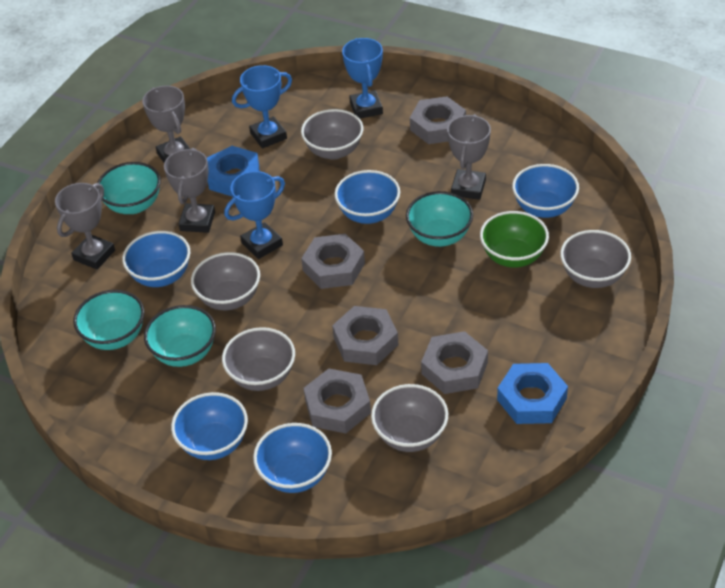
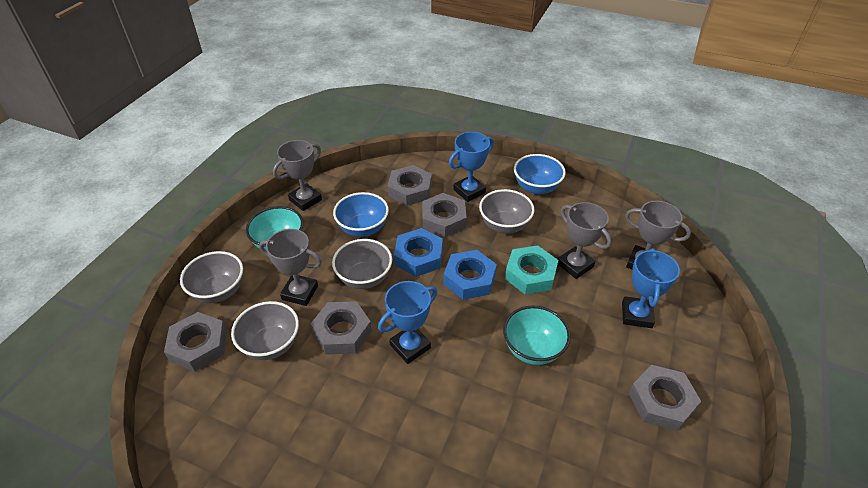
blue bowl: 5 -> 2
green bowl: 1 -> 0
grey bowl: 5 -> 4
turquoise bowl: 4 -> 2
turquoise nut: 0 -> 1

